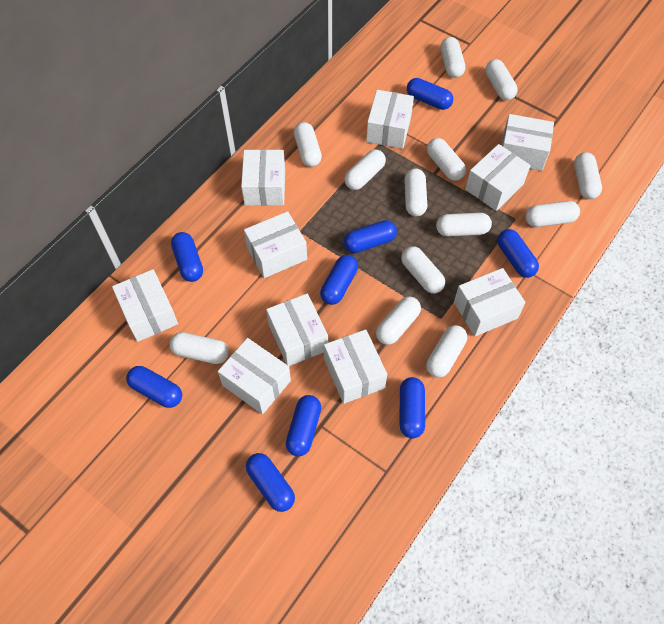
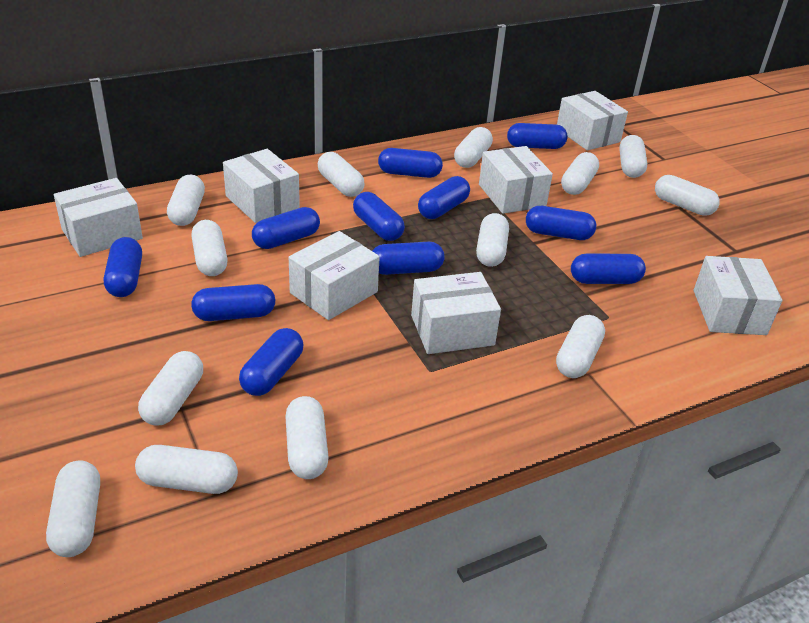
blue capsule: 9 -> 11
white box: 10 -> 7

